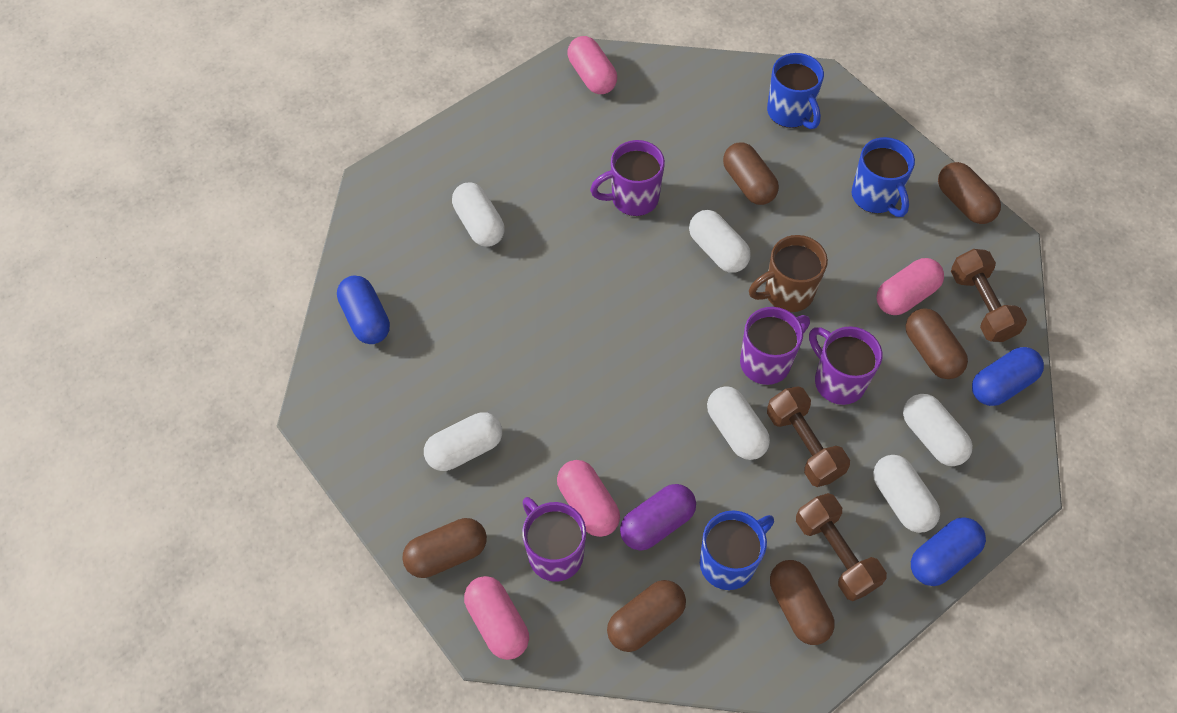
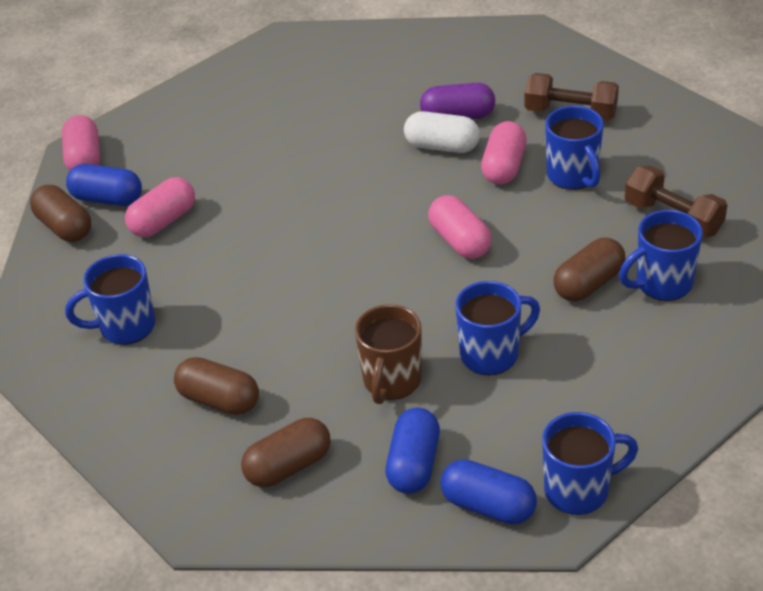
blue mug: 3 -> 5
brown capsule: 6 -> 4
brown dumbbell: 3 -> 2
purple mug: 4 -> 0
white capsule: 6 -> 1

